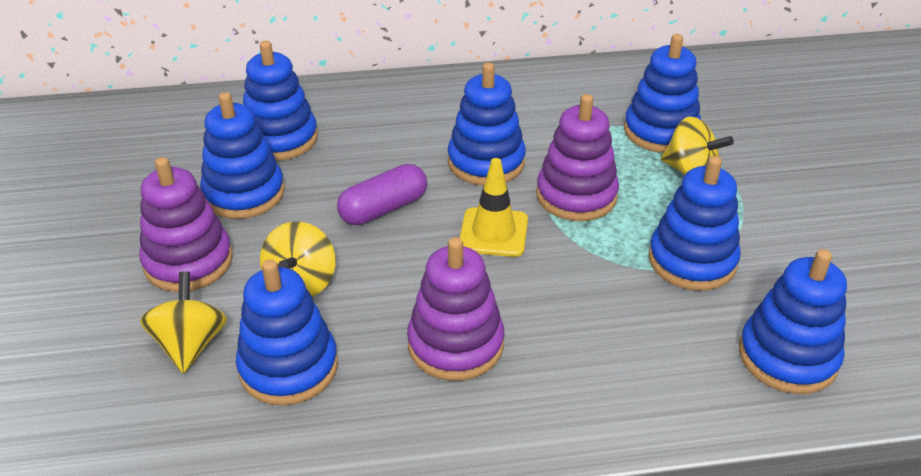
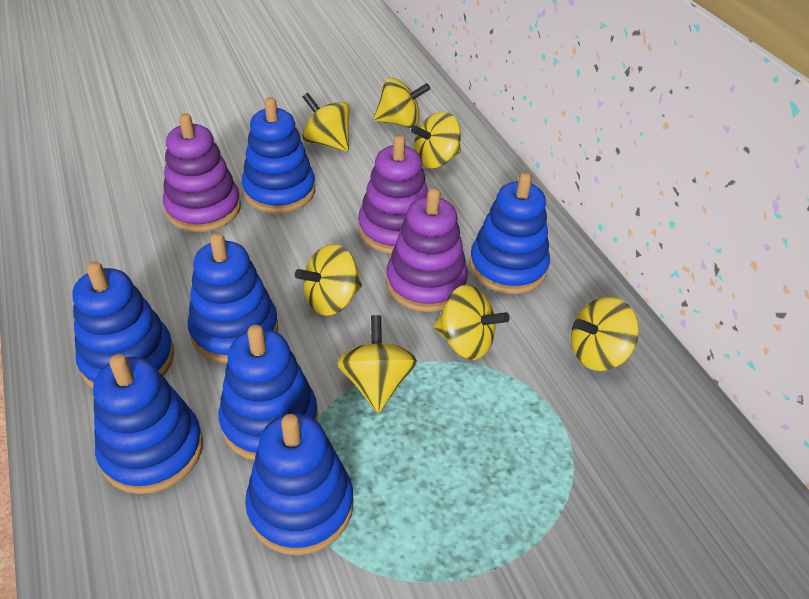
purple capsule: 1 -> 0
yellow spinning top: 3 -> 7
yellow traffic cone: 1 -> 0

